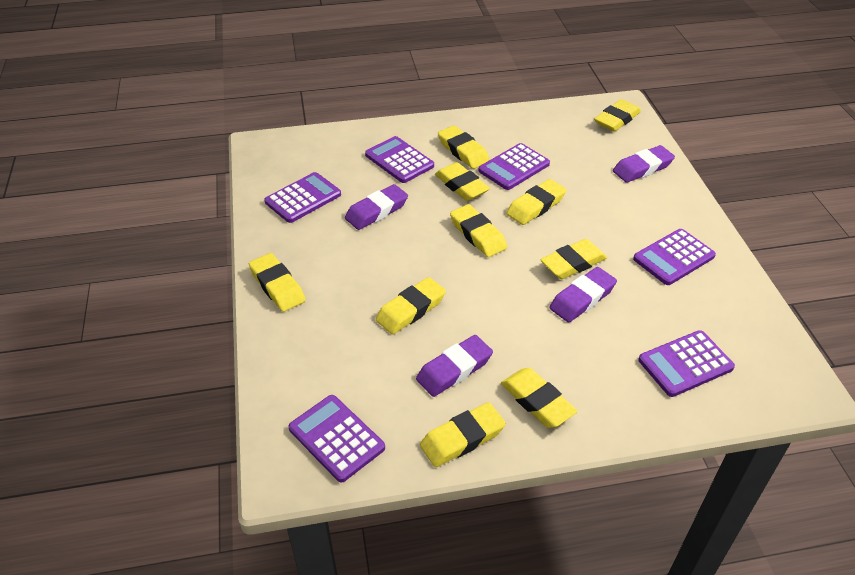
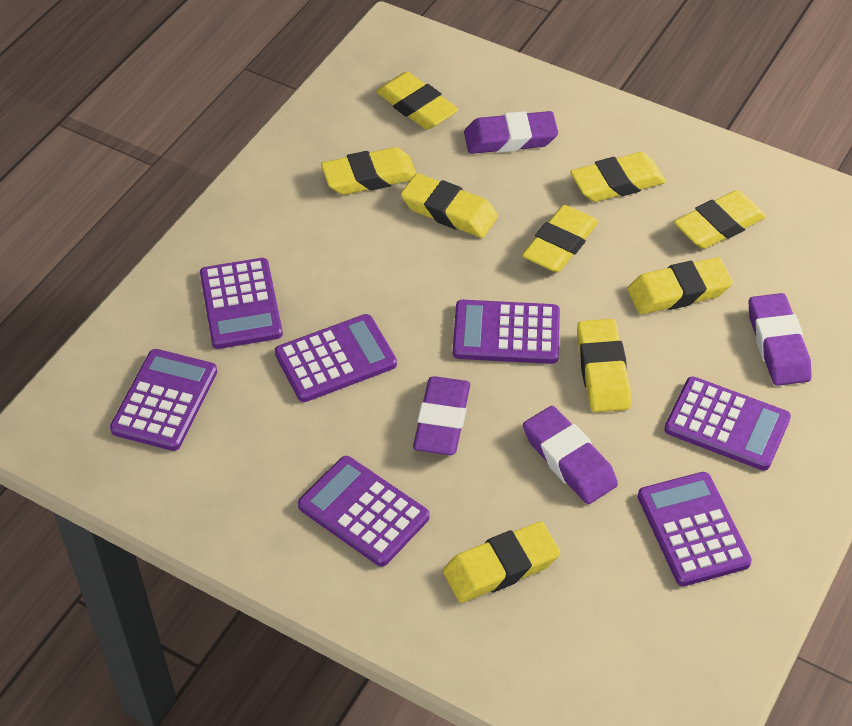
purple calculator: 6 -> 7
yellow eraser: 10 -> 9

